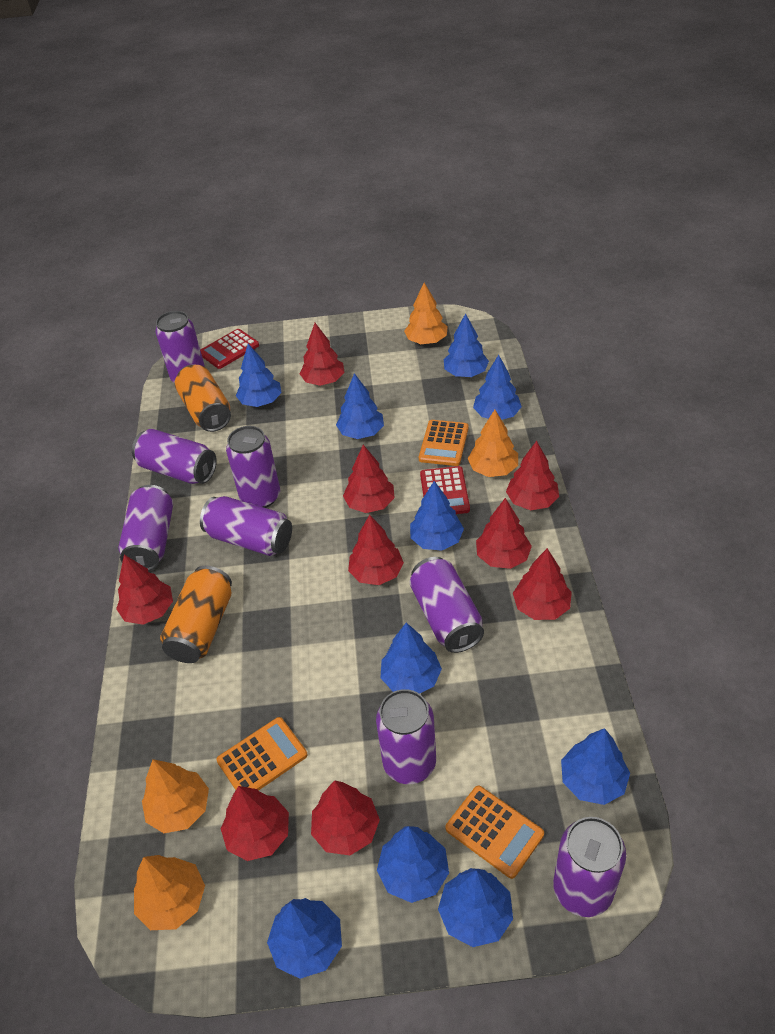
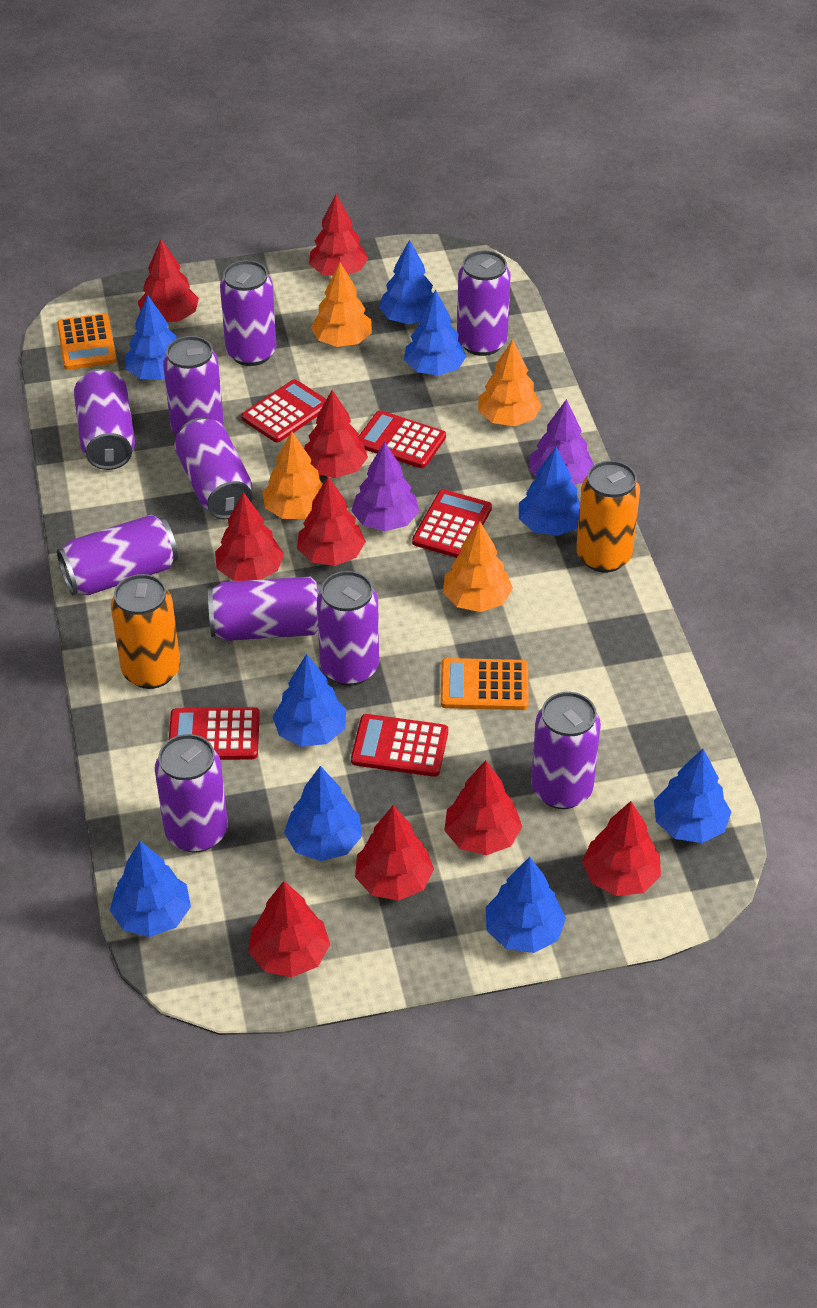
blue tree: 10 -> 9
orange calculator: 3 -> 2
purple can: 8 -> 10
purple tree: 0 -> 2
red calculator: 2 -> 5

